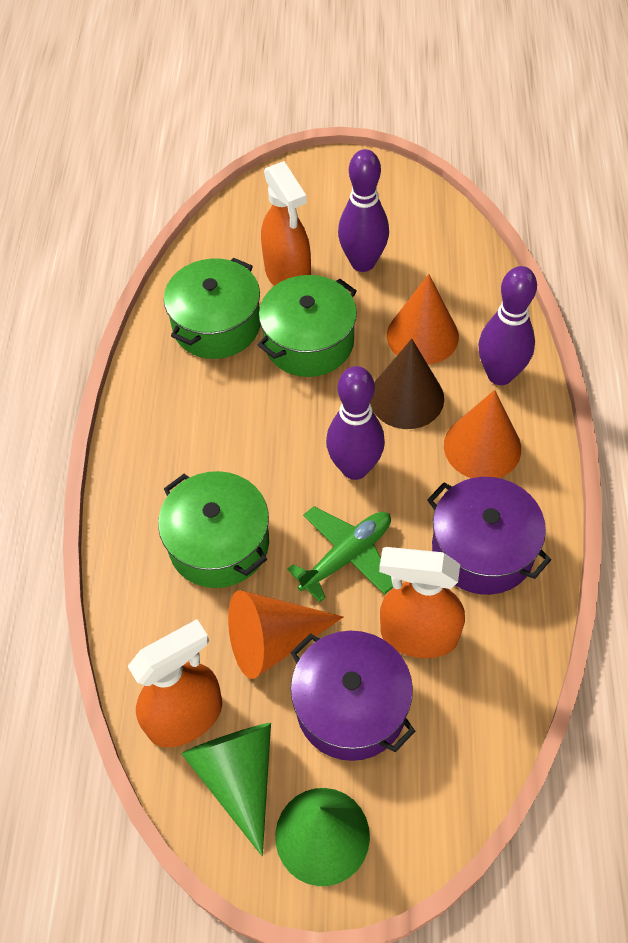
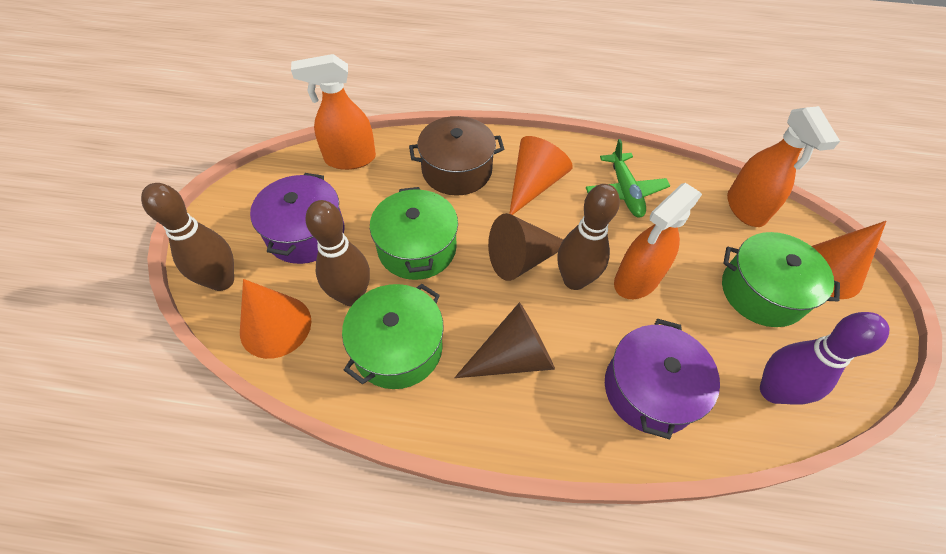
brown bowling pin: 0 -> 3
brown cone: 1 -> 2
brown pot: 0 -> 1
green cone: 2 -> 0
purple bowling pin: 3 -> 1

